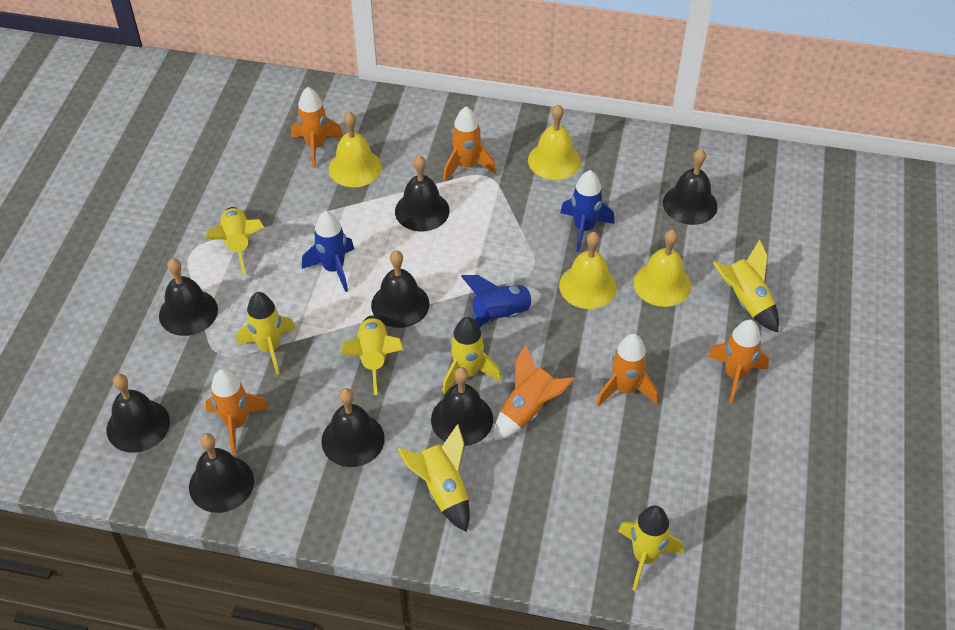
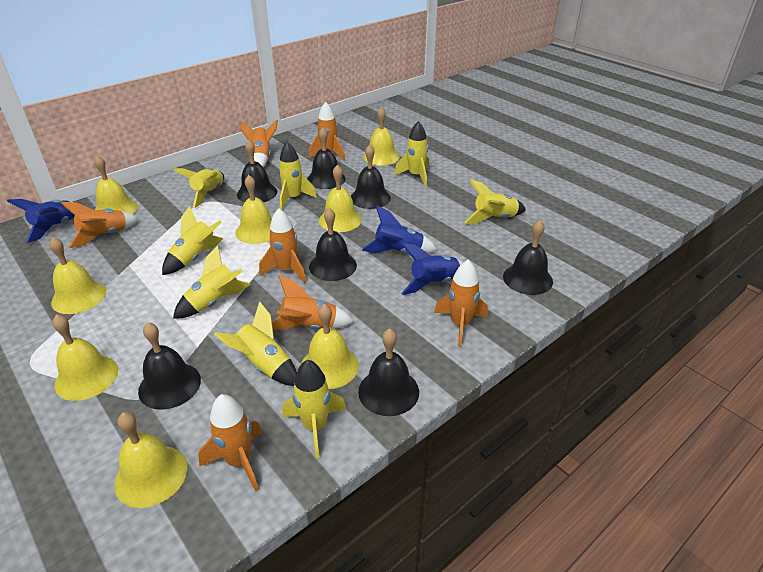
black bell: 8 -> 7
orange rocket: 6 -> 7
yellow bell: 4 -> 8
yellow rocket: 7 -> 8

